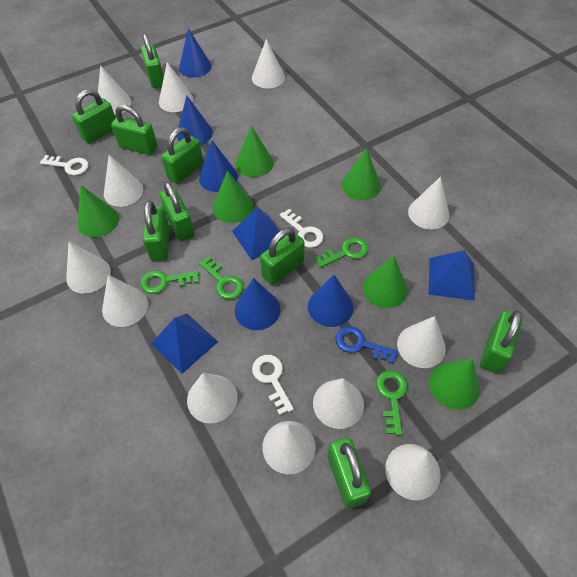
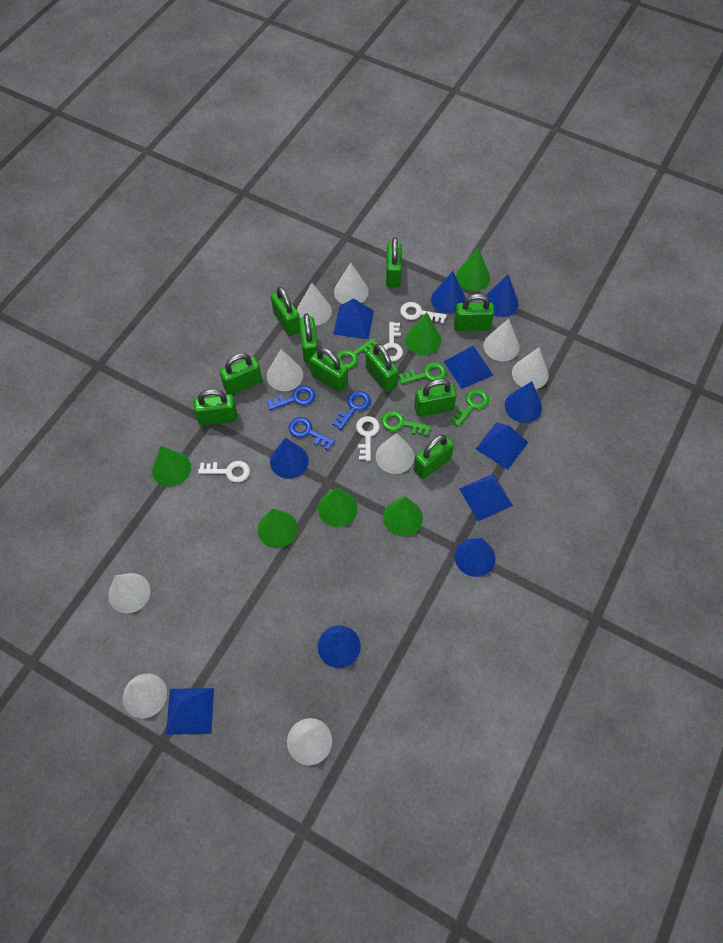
blue cone: 5 -> 6
blue key: 1 -> 3
blue pyramid: 3 -> 5
green padlock: 9 -> 10
white cone: 12 -> 9
white key: 3 -> 4

